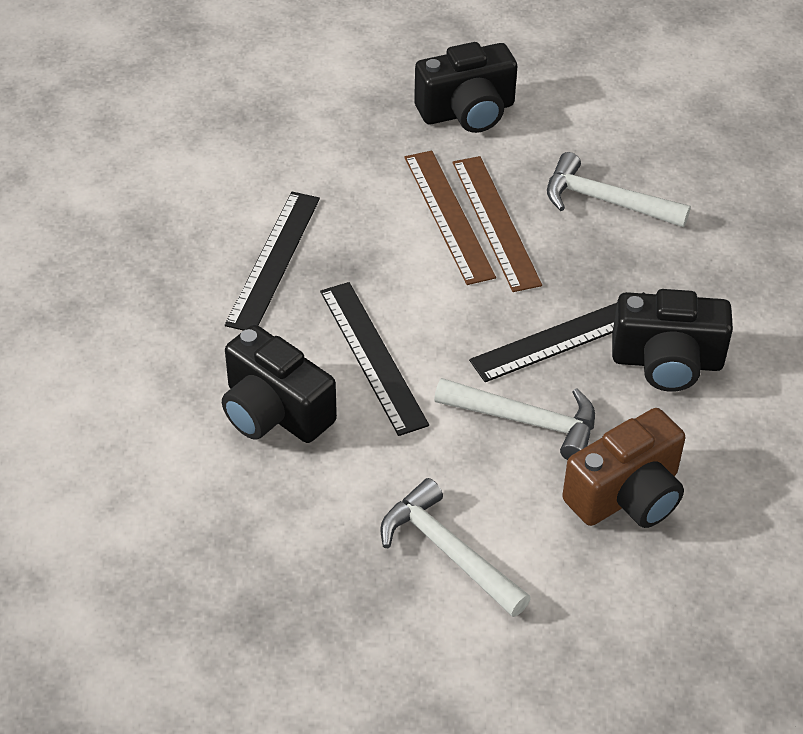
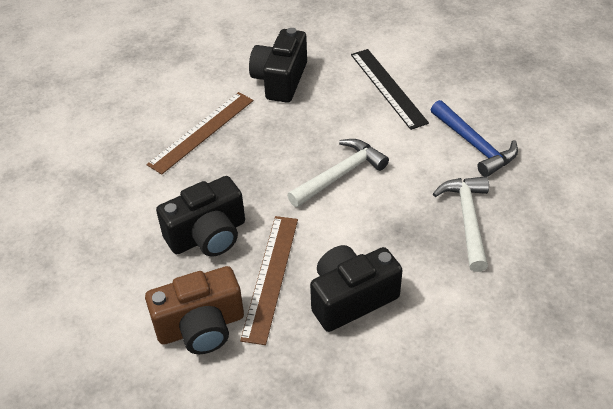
black ruler: 3 -> 1
blue hammer: 0 -> 1
white hammer: 3 -> 2

